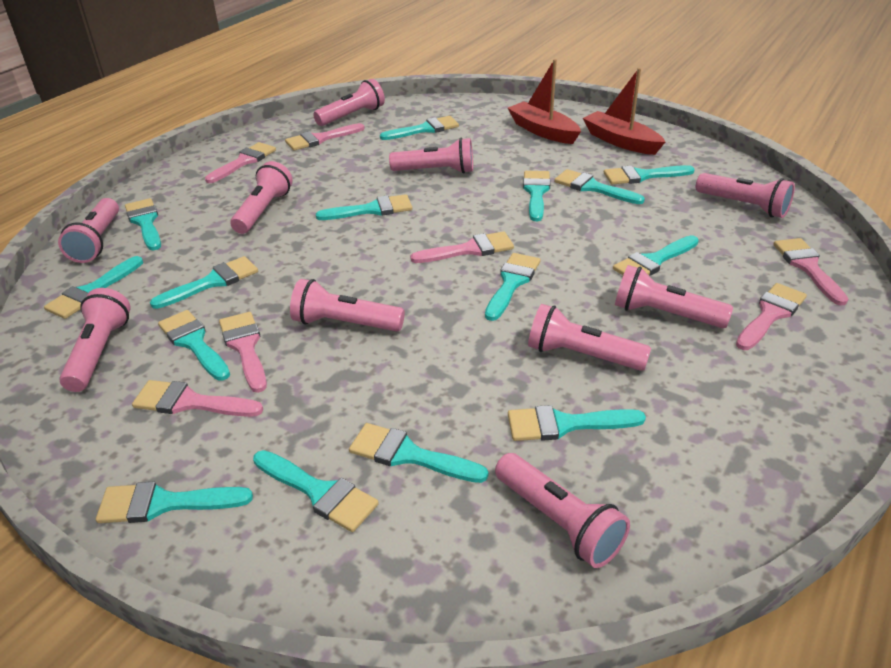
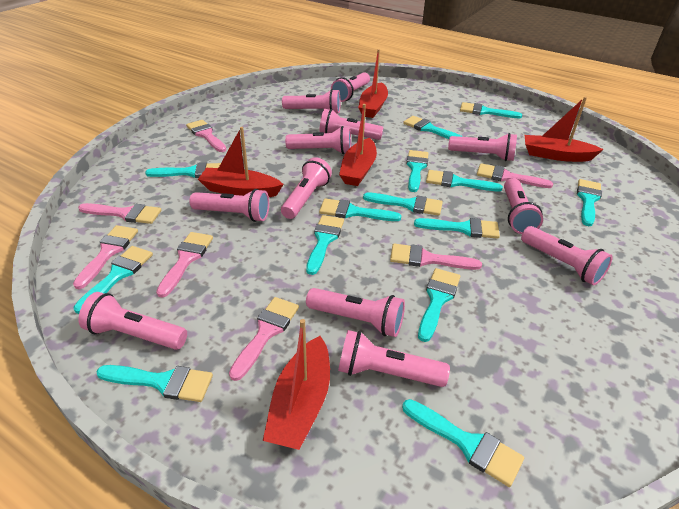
pink flashlight: 10 -> 12
red boat: 2 -> 5
turquoise brush: 15 -> 14

